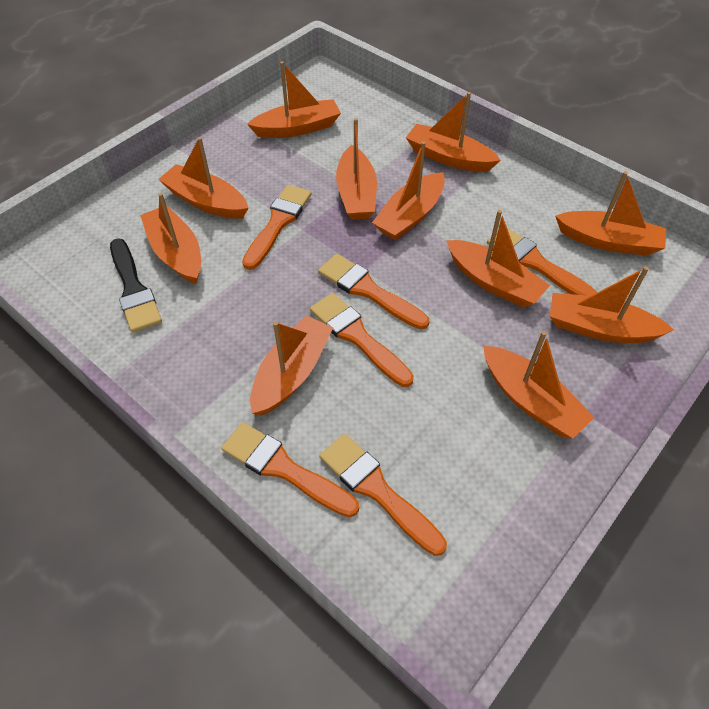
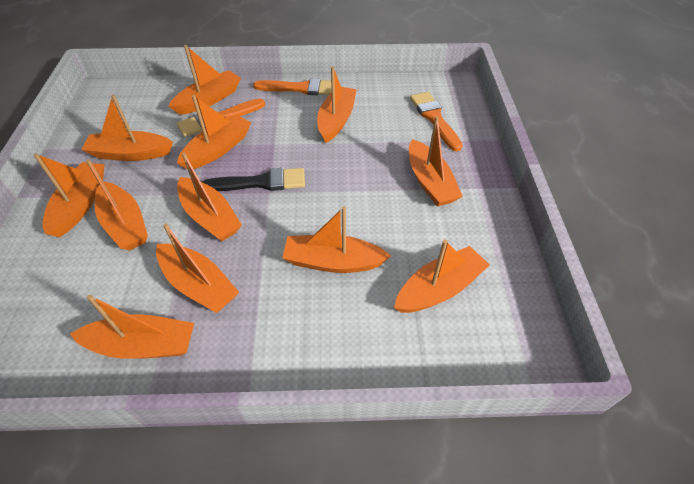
orange boat: 11 -> 12
orange brush: 6 -> 3

